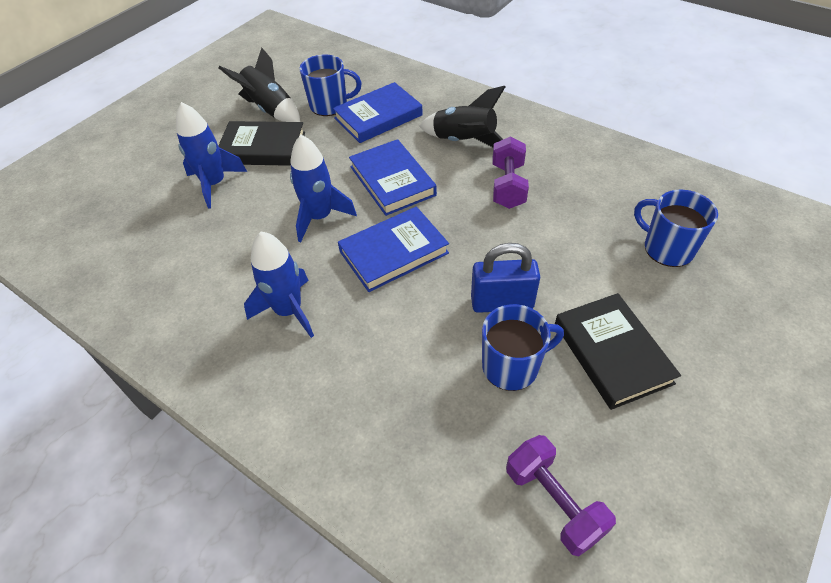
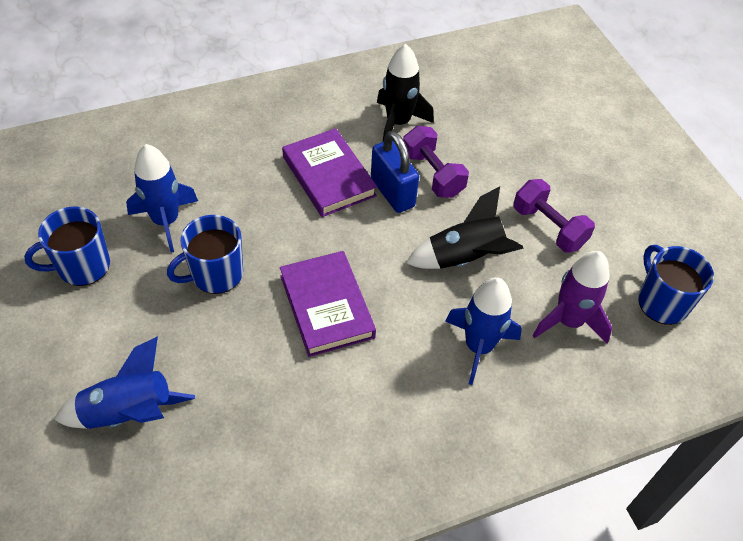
black book: 2 -> 0
blue book: 3 -> 0
purple book: 0 -> 2
purple rocket: 0 -> 1

